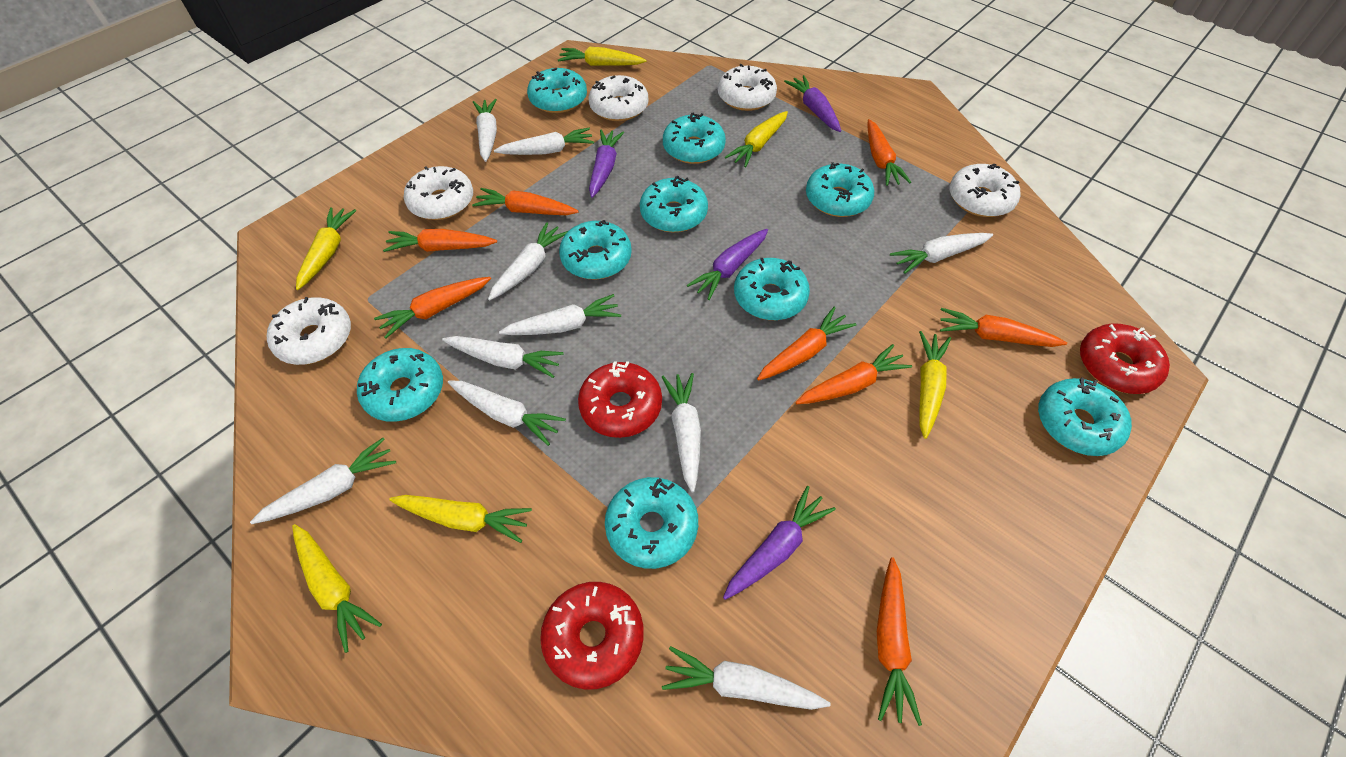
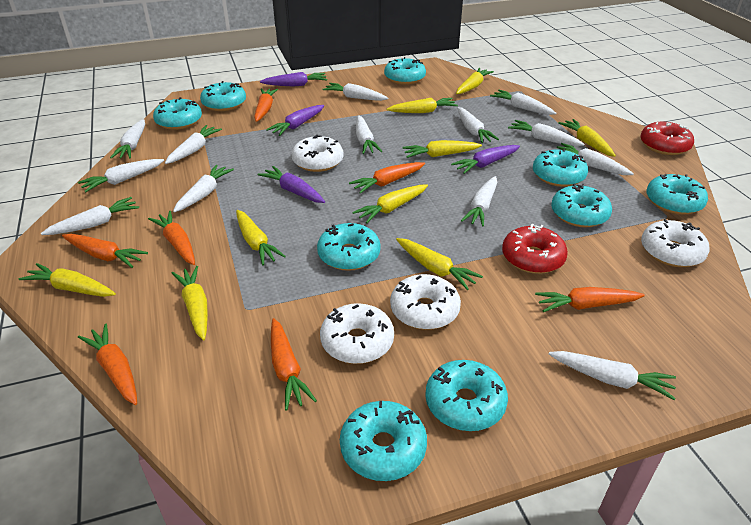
orange carrot: 8 -> 7
red donut: 3 -> 2
white carrot: 10 -> 13
white donut: 5 -> 4
yellow carrot: 6 -> 9

